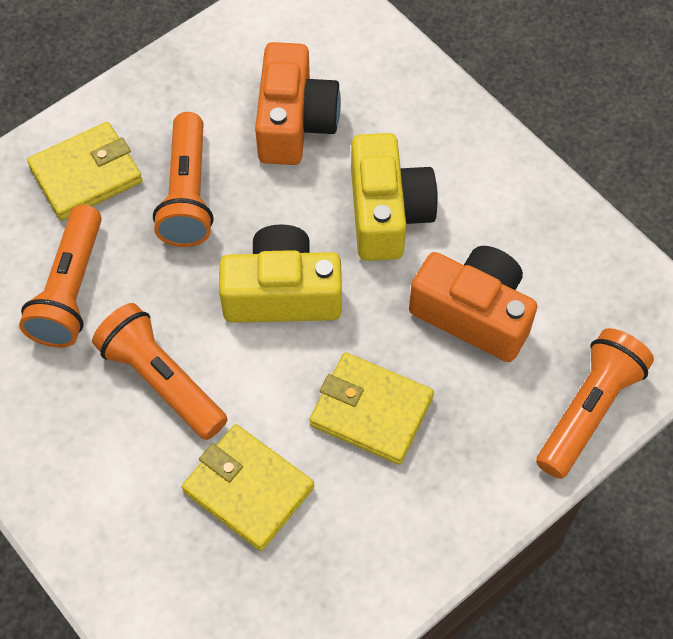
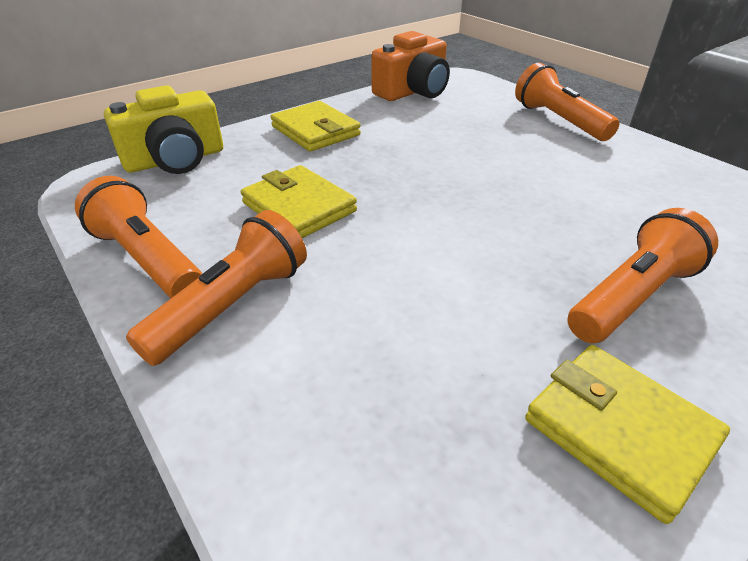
orange camera: 2 -> 1
yellow camera: 2 -> 1

